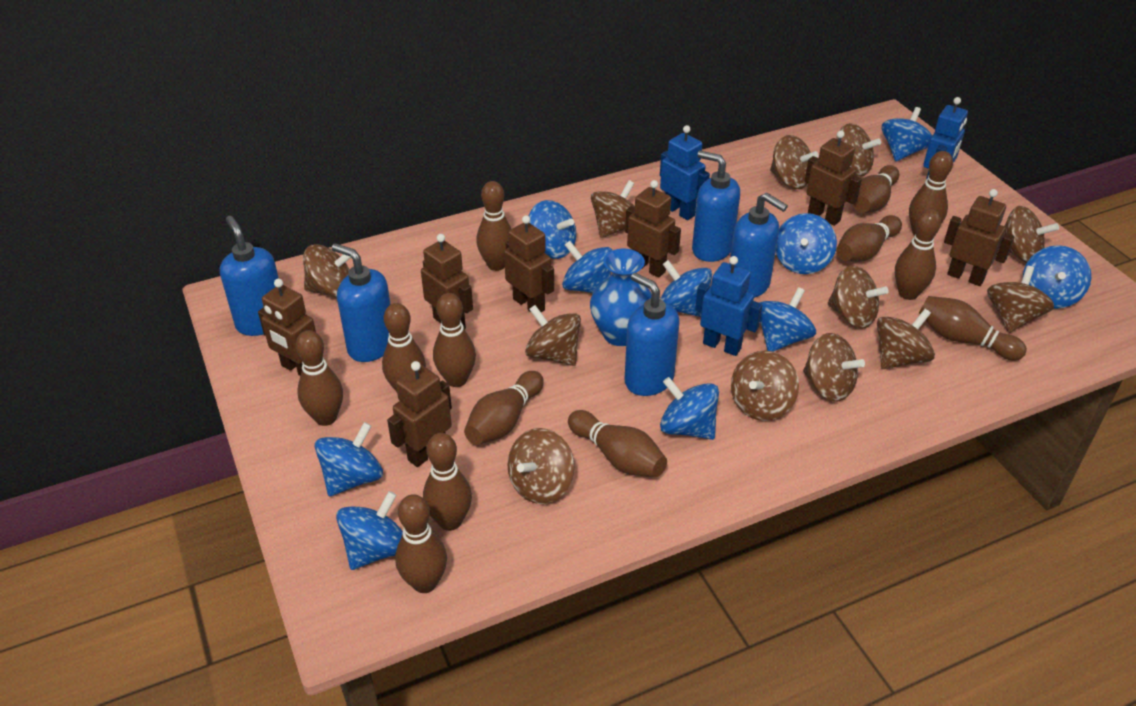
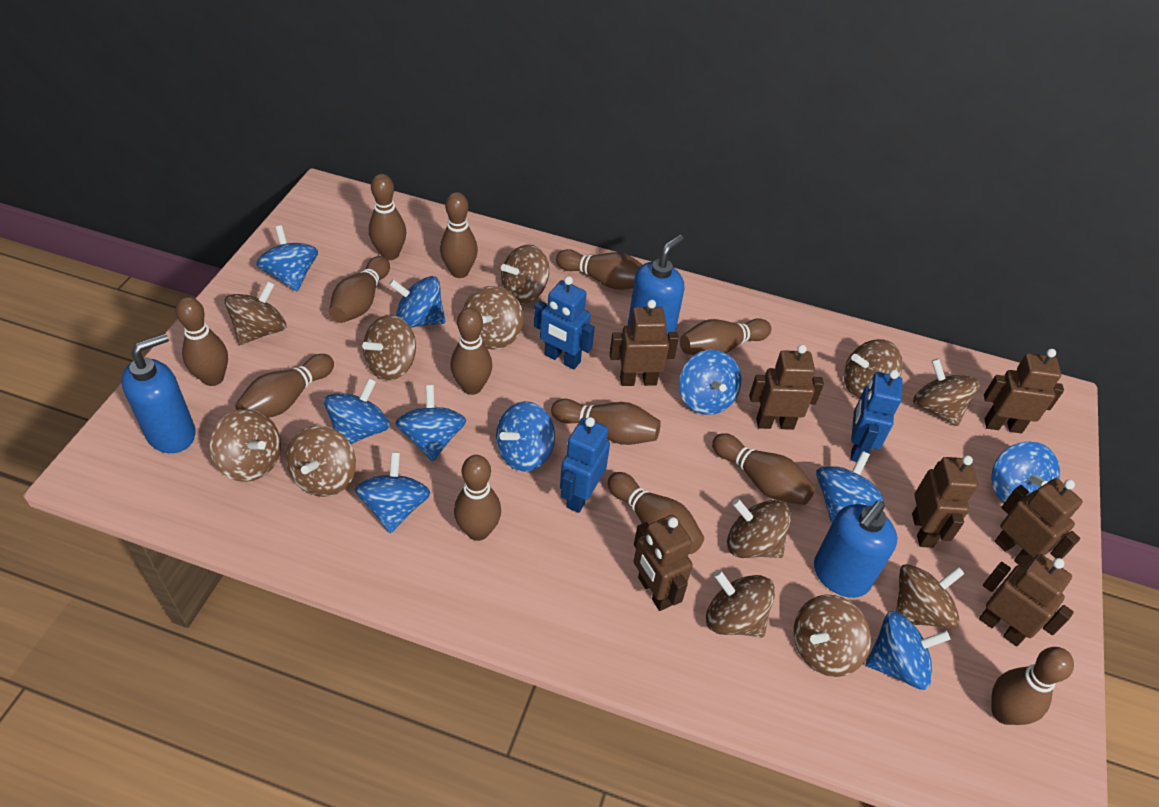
blue soap dispenser: 5 -> 3
blue vase: 1 -> 0

